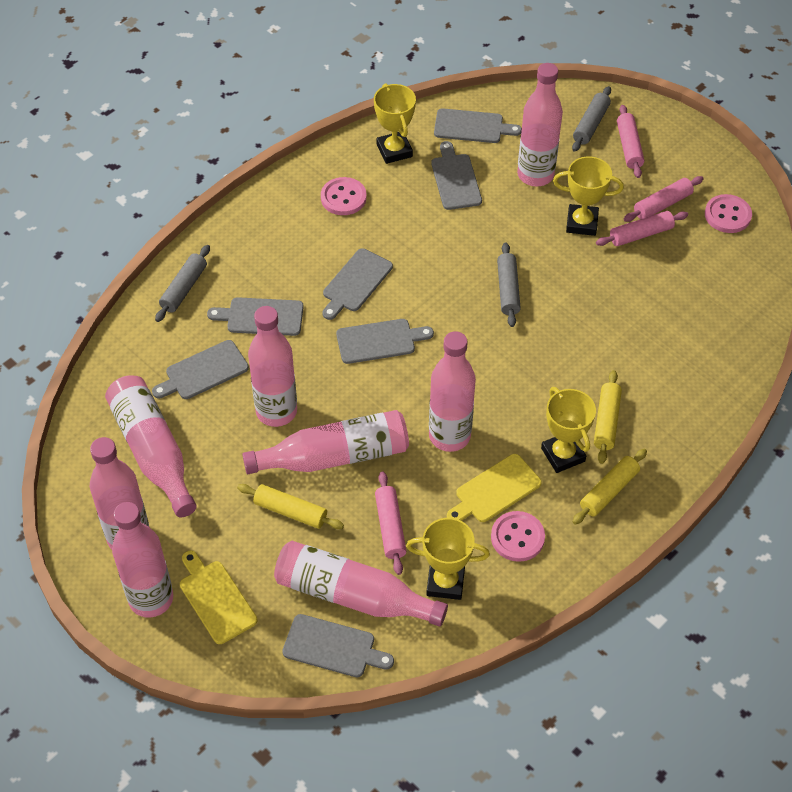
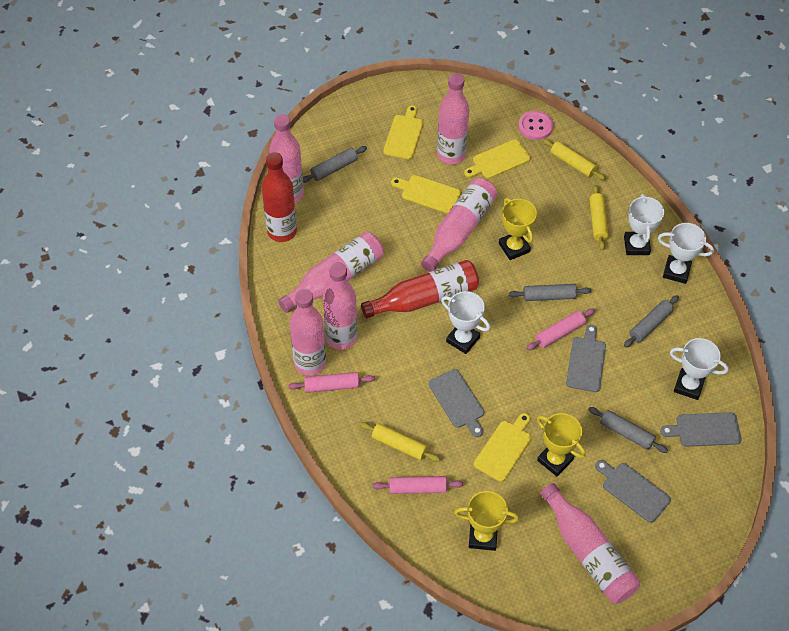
grey cutting board: 7 -> 4
grey rolling pin: 3 -> 4
pink bottle: 8 -> 7
pink button: 3 -> 1
pink rolling pin: 4 -> 3
red bottle: 0 -> 2
white trophy: 0 -> 4
yellow cutting board: 2 -> 4
yellow trophy: 4 -> 3

